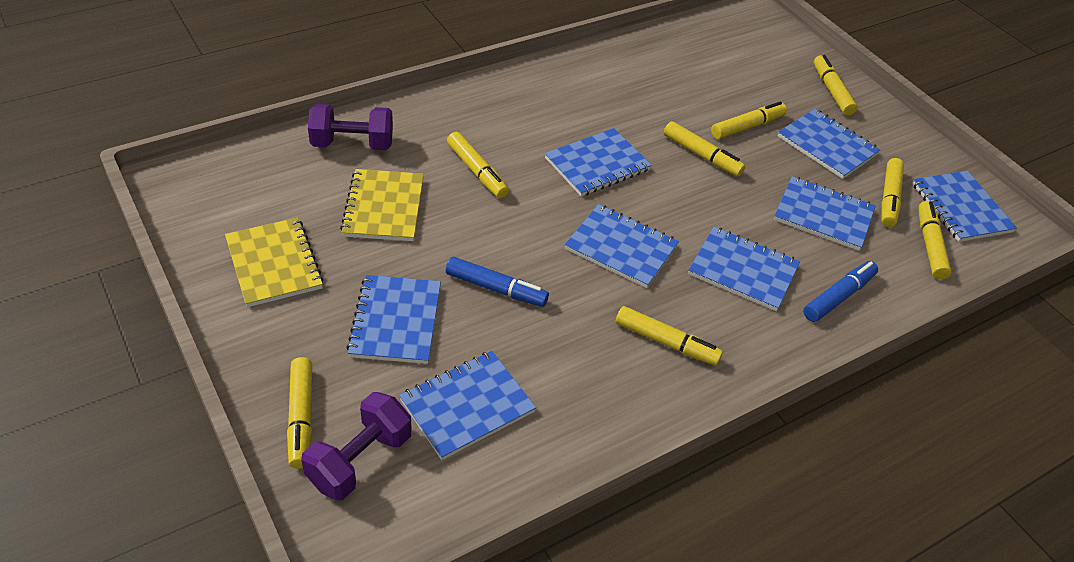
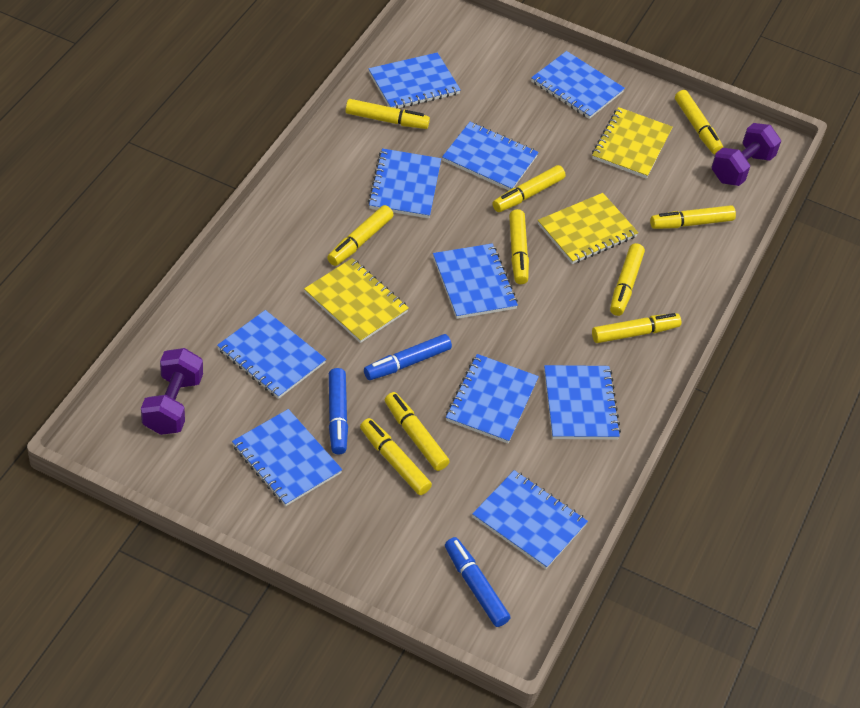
blue marker: 2 -> 3
blue notebook: 8 -> 10
yellow marker: 8 -> 10
yellow notebook: 2 -> 3

